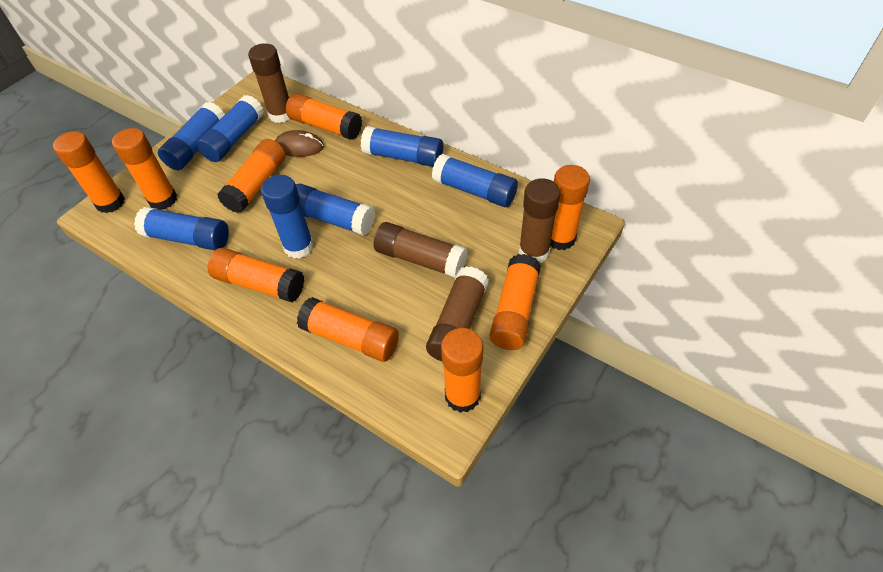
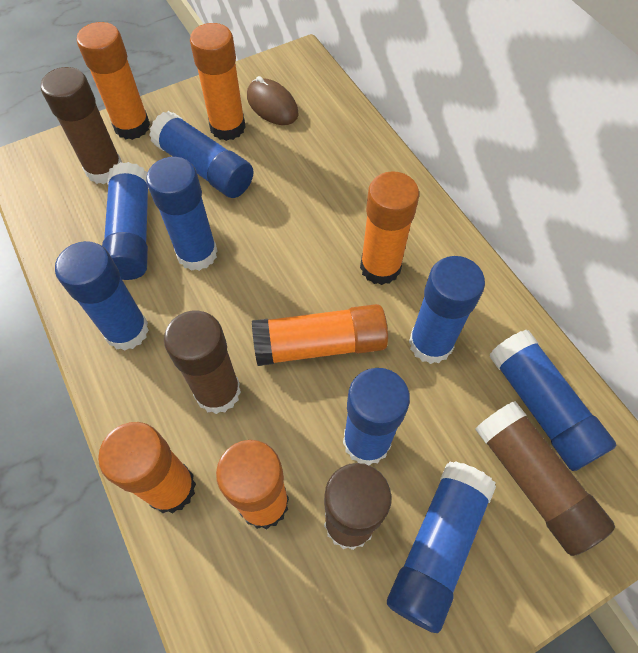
blue glue stick: 7 -> 8
orange glue stick: 9 -> 6

